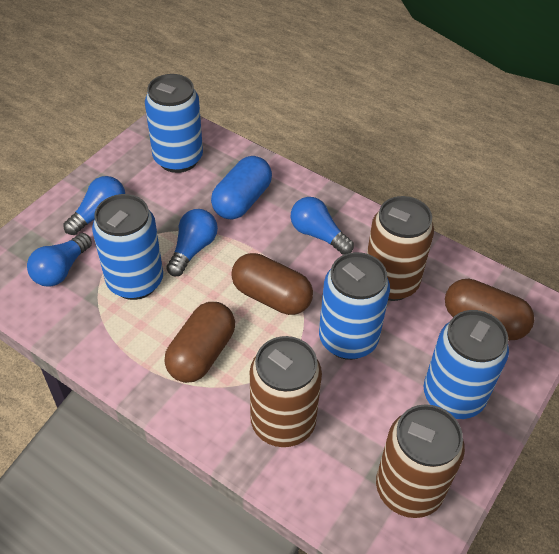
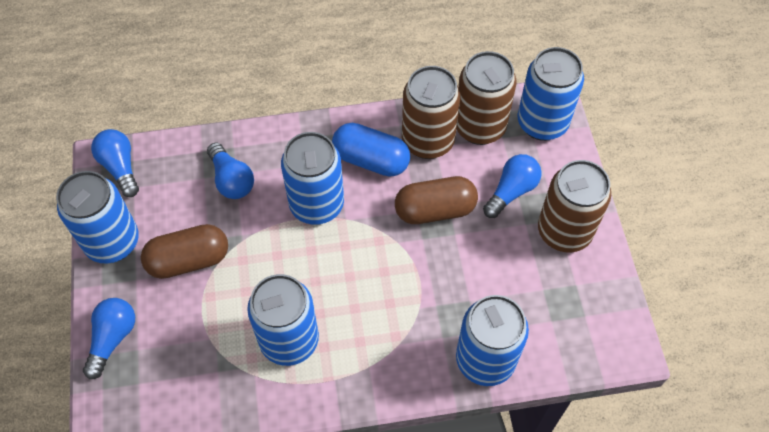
blue can: 4 -> 5
brown capsule: 3 -> 2

